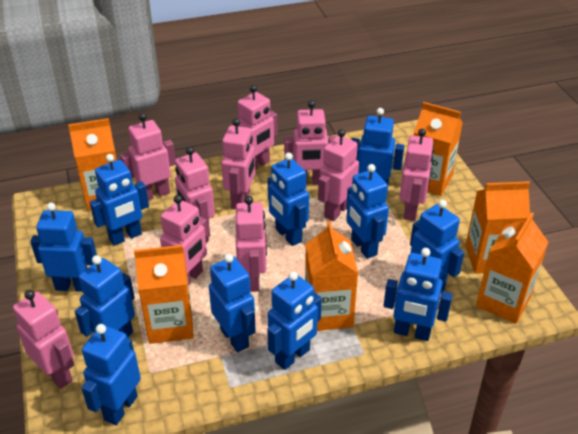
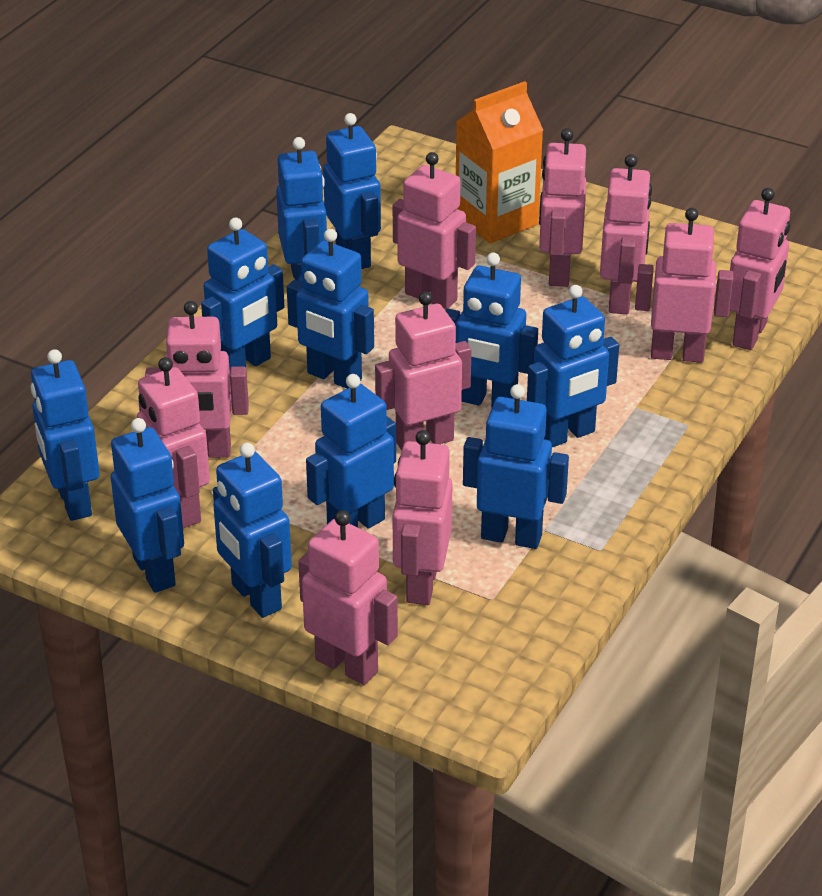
orange carton: 6 -> 1

